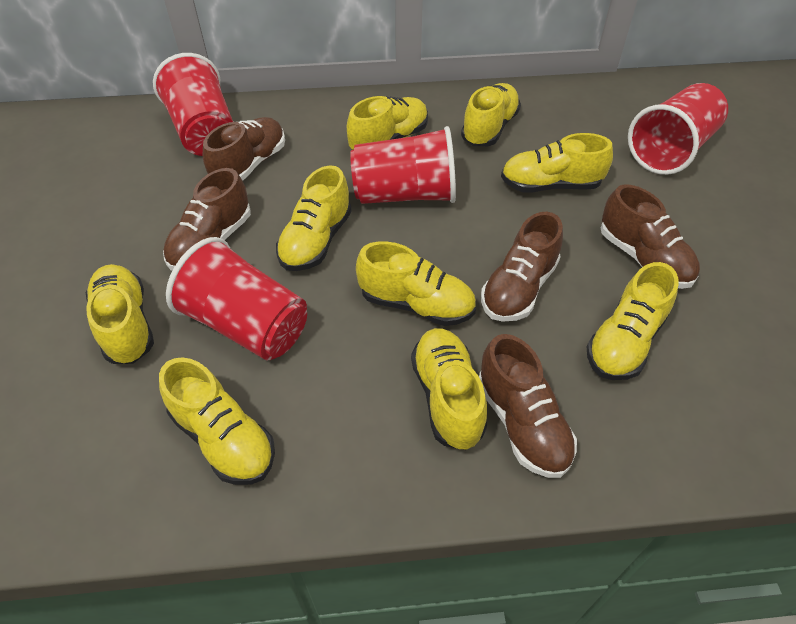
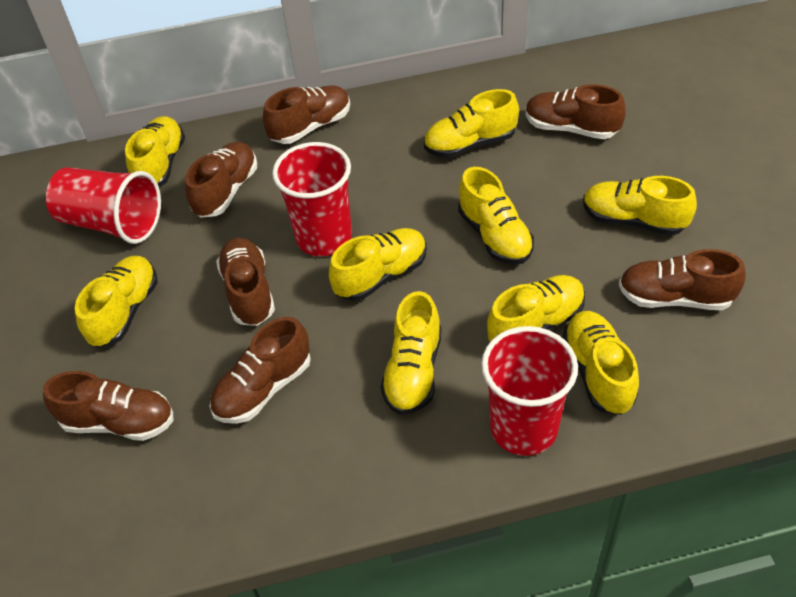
brown shoe: 5 -> 7
red cup: 4 -> 3

